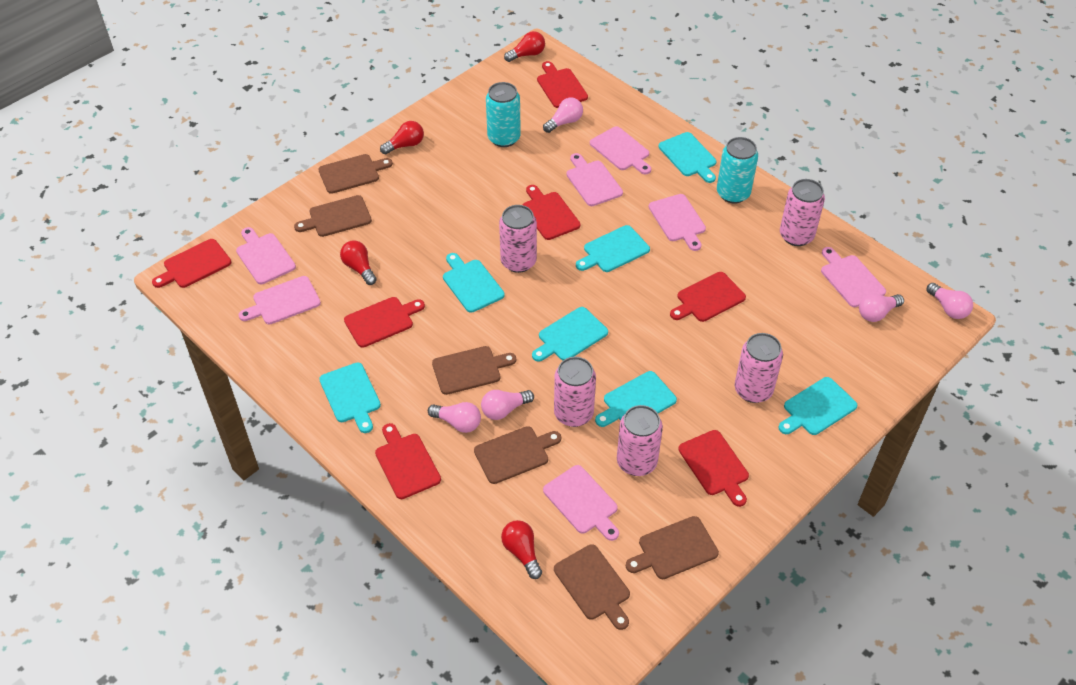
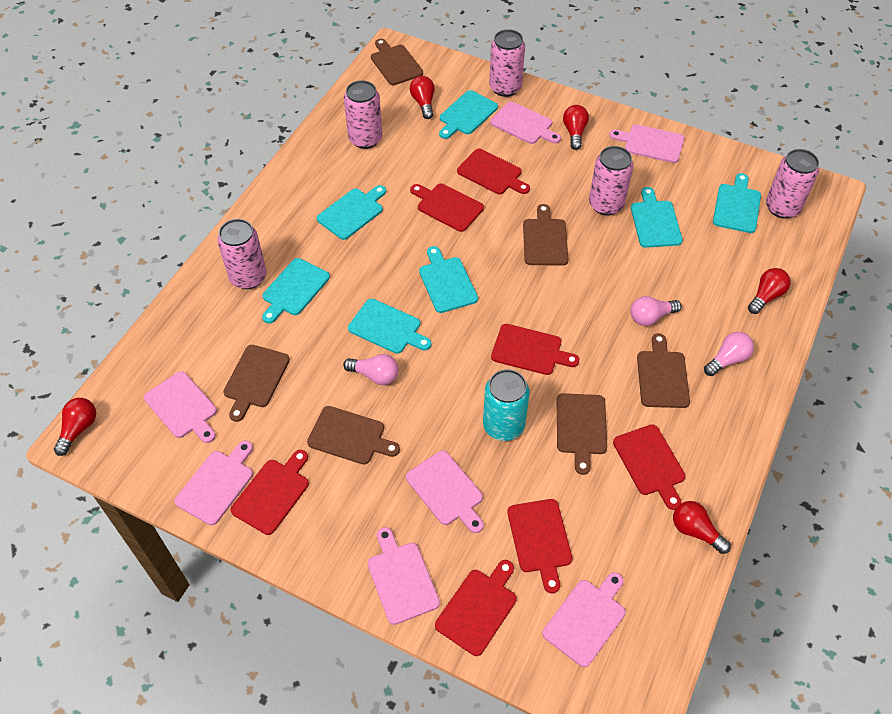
pink light bulb: 5 -> 3
red light bulb: 4 -> 5
turquoise can: 2 -> 1

